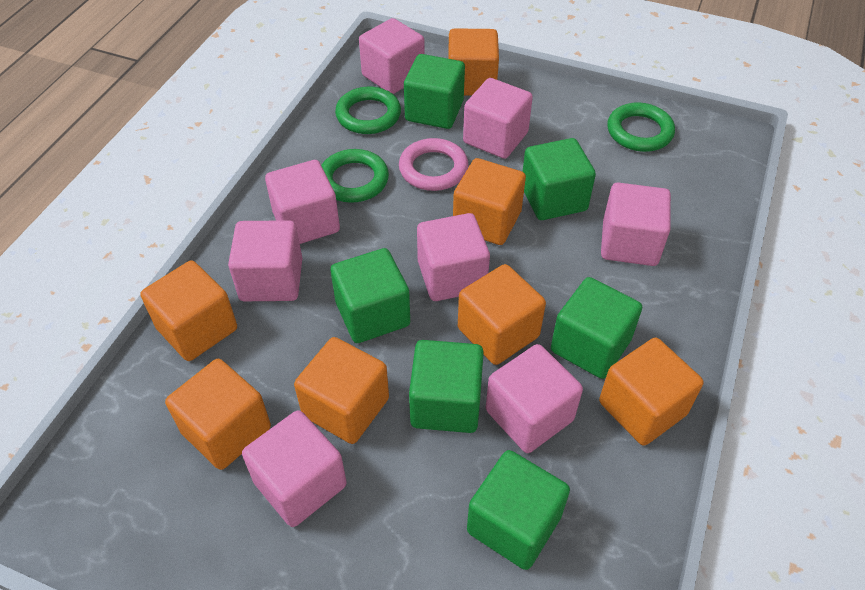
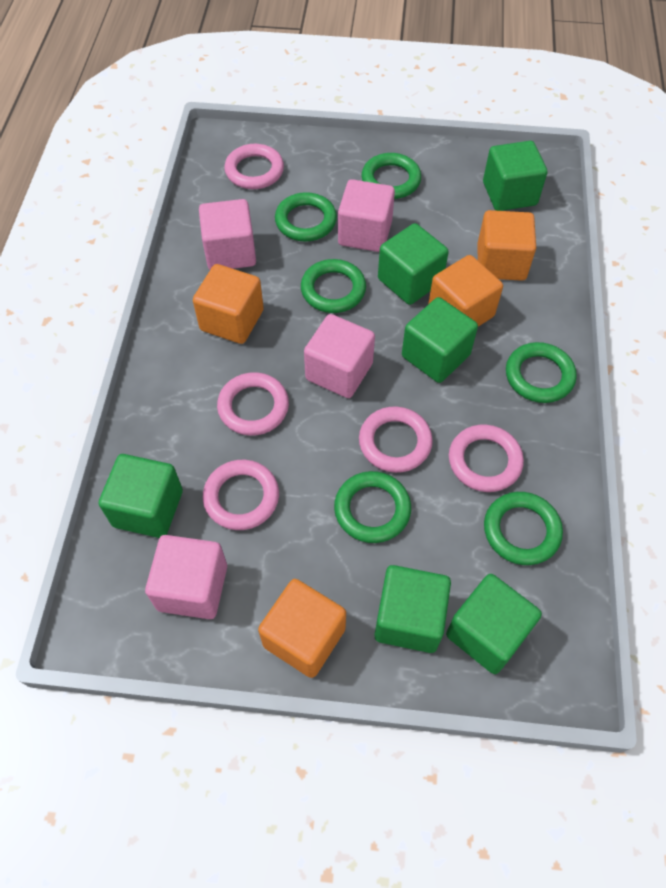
green ring: 3 -> 6
orange cube: 7 -> 4
pink cube: 8 -> 4
pink ring: 1 -> 5

